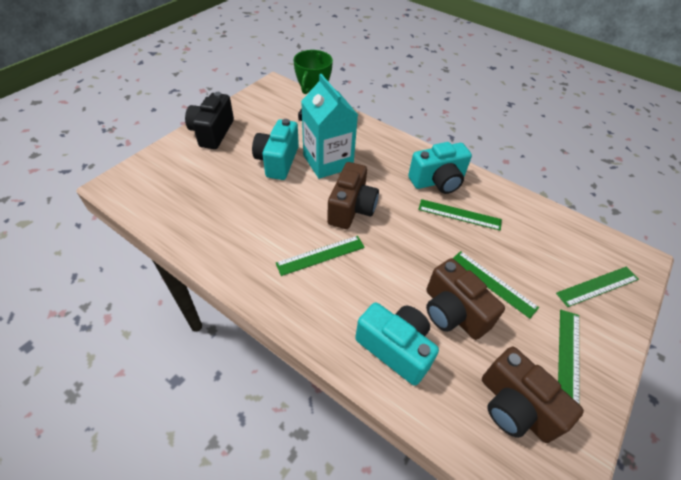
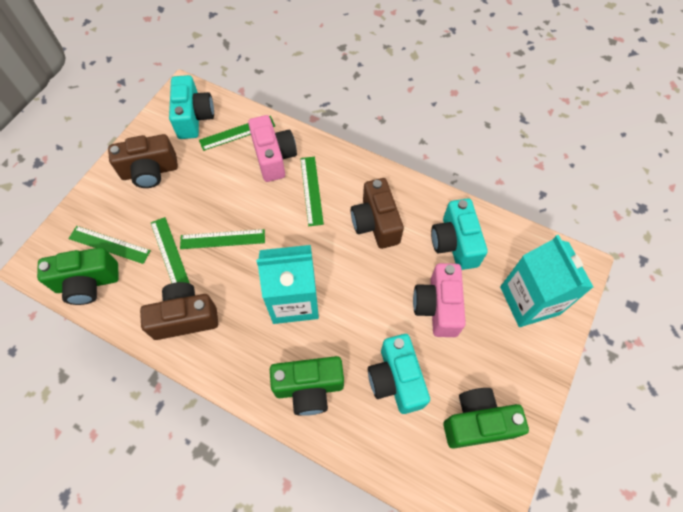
black camera: 1 -> 0
green camera: 0 -> 3
green trophy: 1 -> 0
pink camera: 0 -> 2
turquoise carton: 1 -> 2

